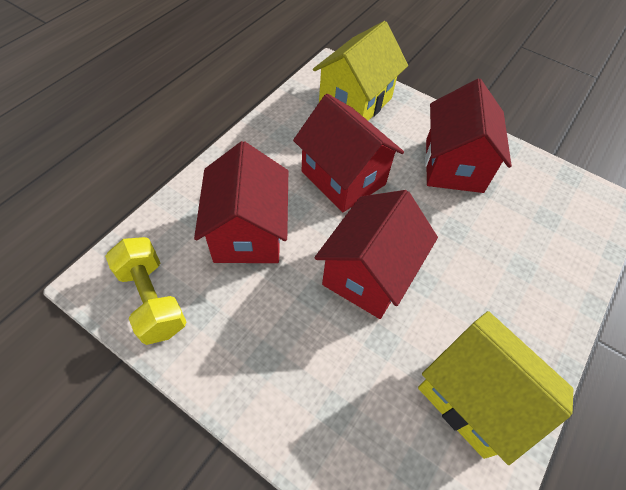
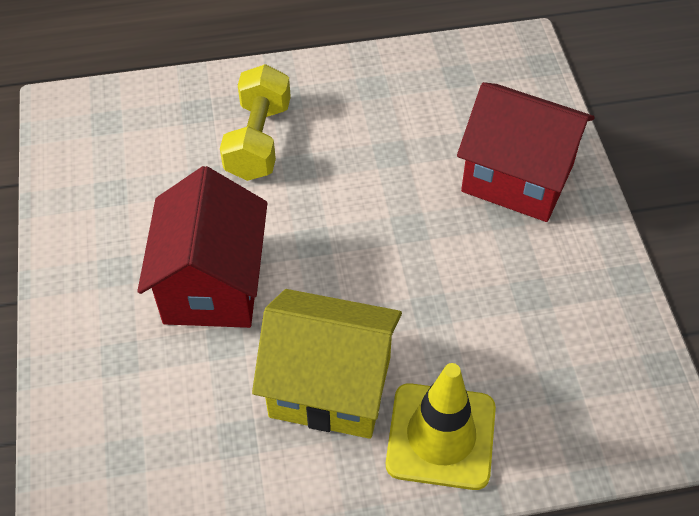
red house: 4 -> 2
yellow house: 2 -> 1
yellow traffic cone: 0 -> 1

